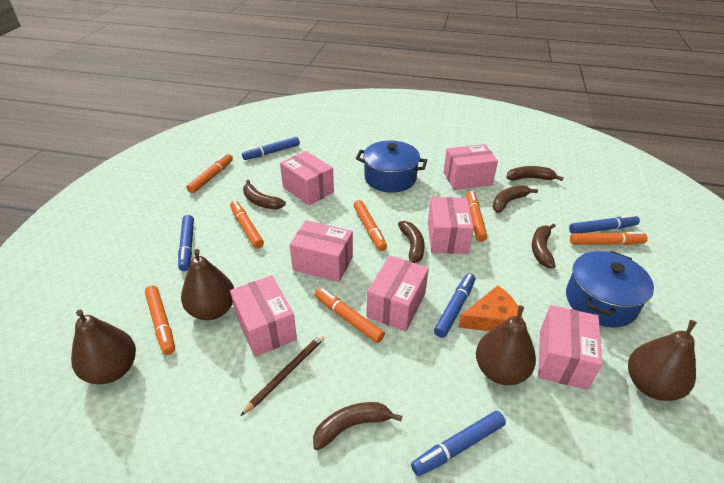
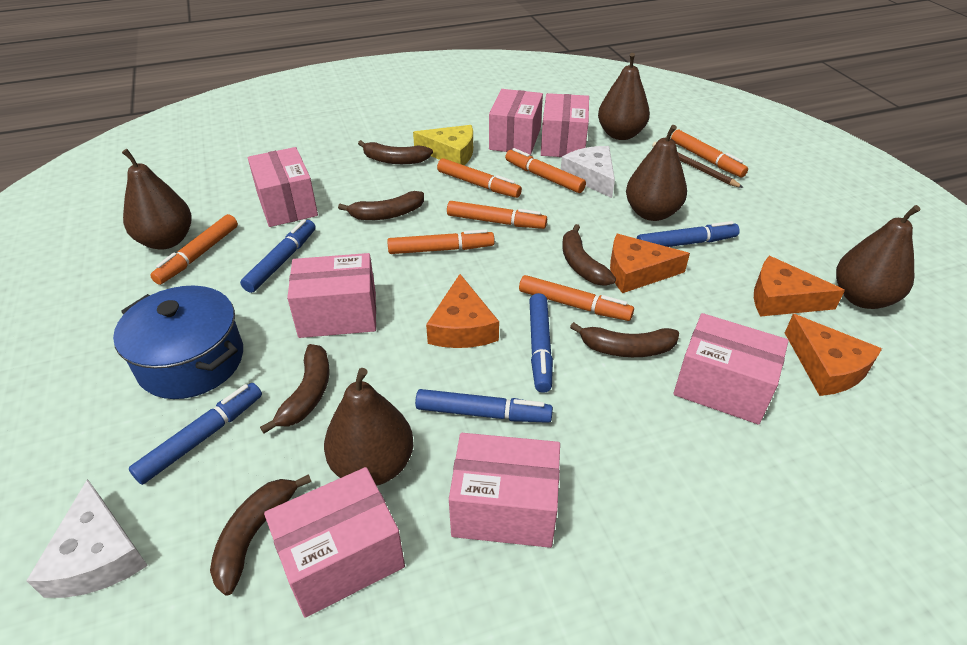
blue pot: 2 -> 1
brown pear: 4 -> 5
orange cheese: 1 -> 4
white cheese: 0 -> 2
yellow cheese: 0 -> 1

